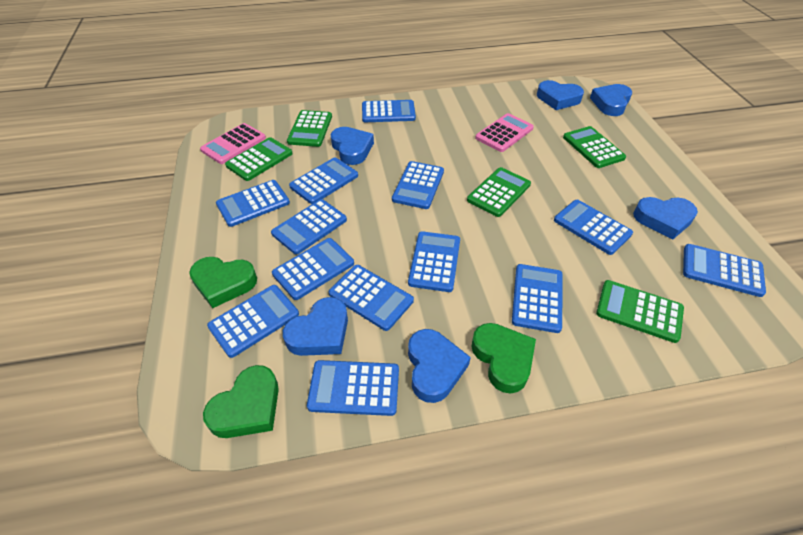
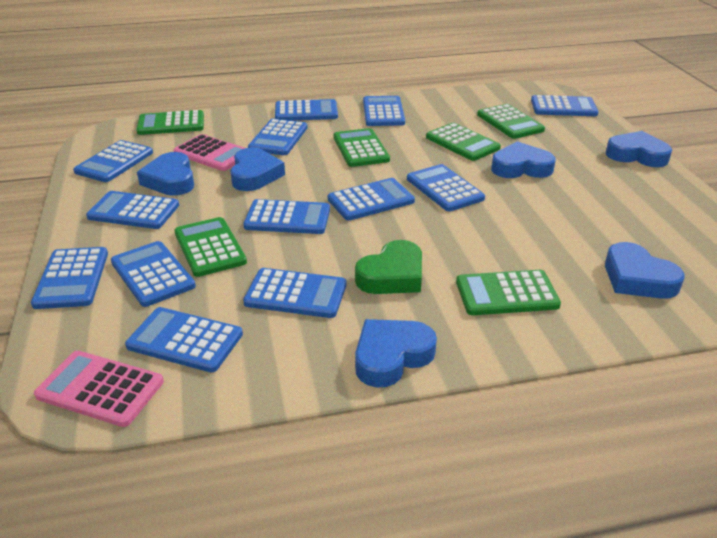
green calculator: 5 -> 6
green heart: 3 -> 1

